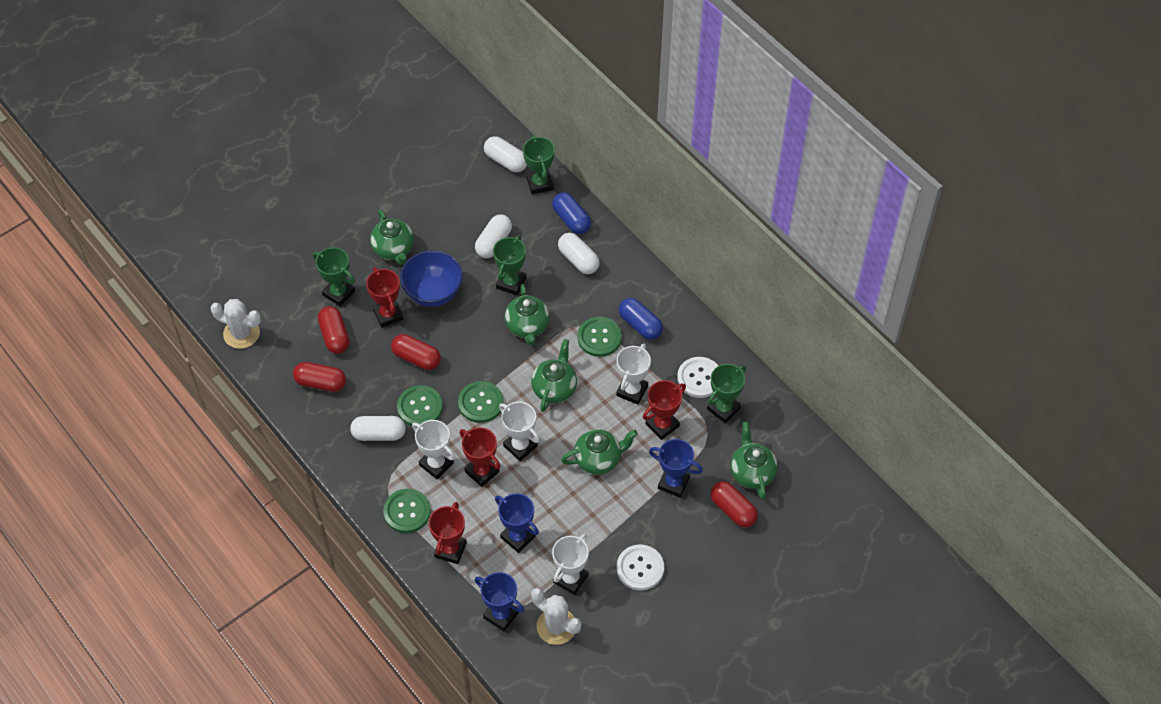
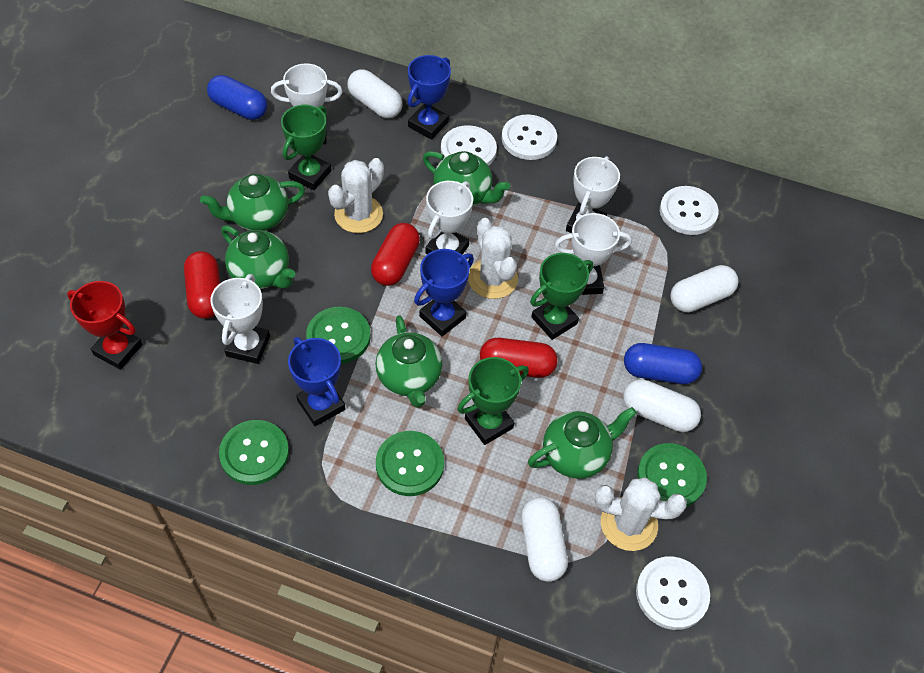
blue bowl: 1 -> 0
green trophy: 4 -> 3
red capsule: 4 -> 3
red trophy: 4 -> 1
white button: 2 -> 4
white cactus: 2 -> 3
white trophy: 4 -> 5

